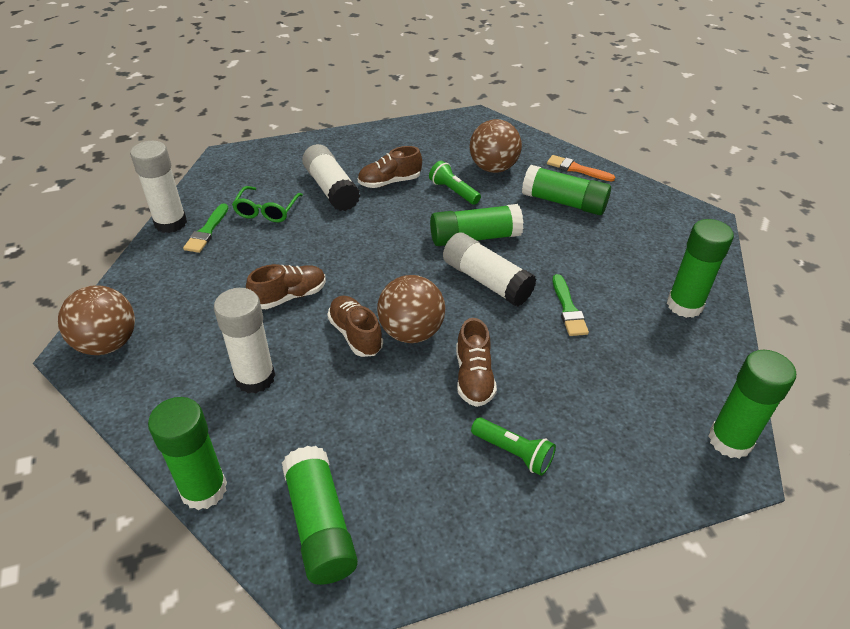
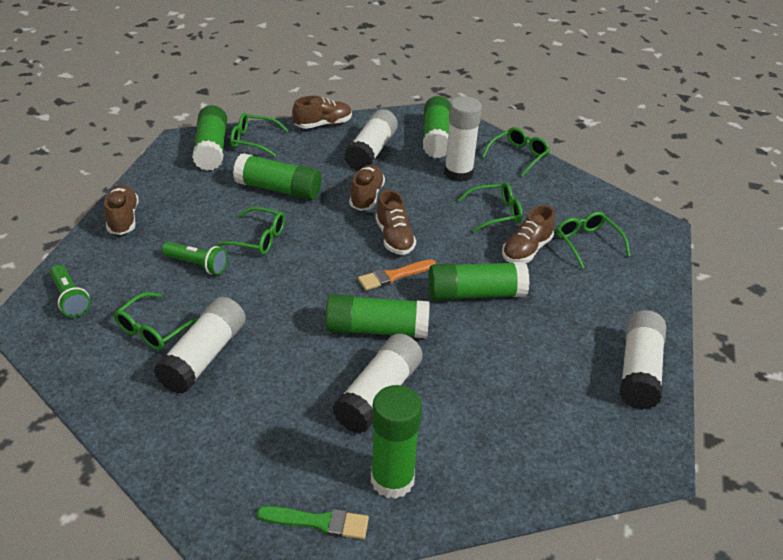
brown ball: 3 -> 0
brown shoe: 4 -> 5
green brush: 2 -> 1
green glasses: 1 -> 6
white glue stick: 4 -> 5

